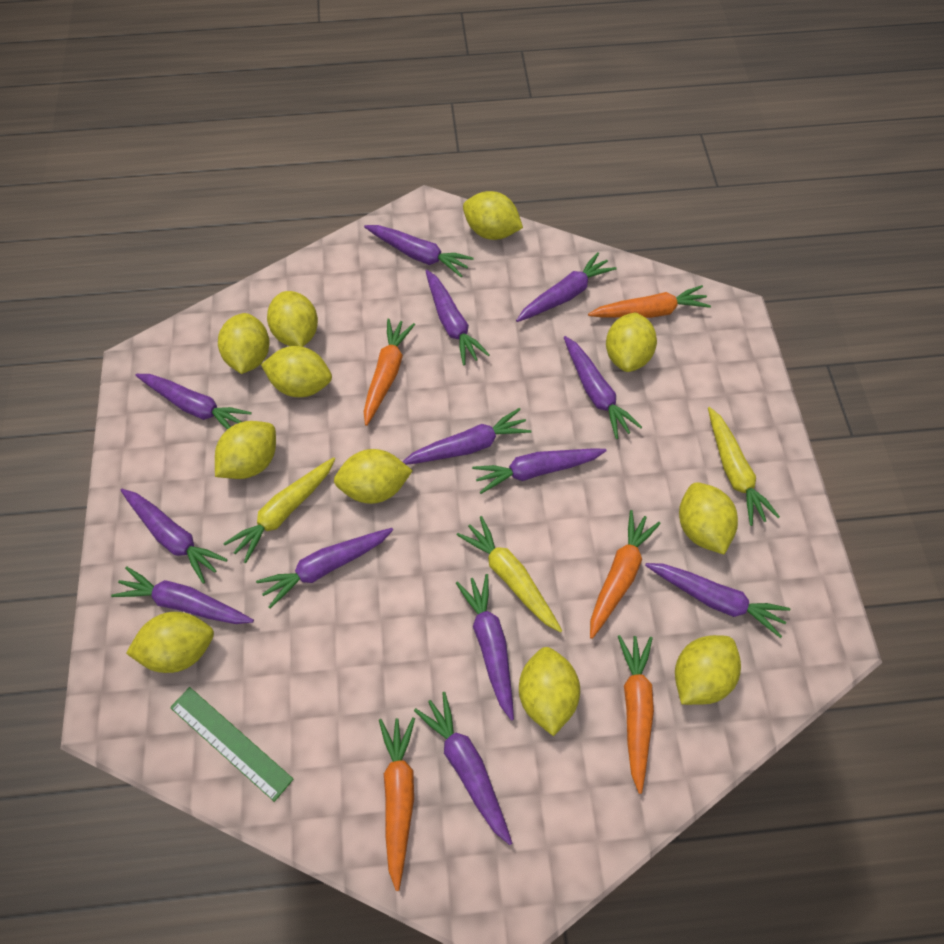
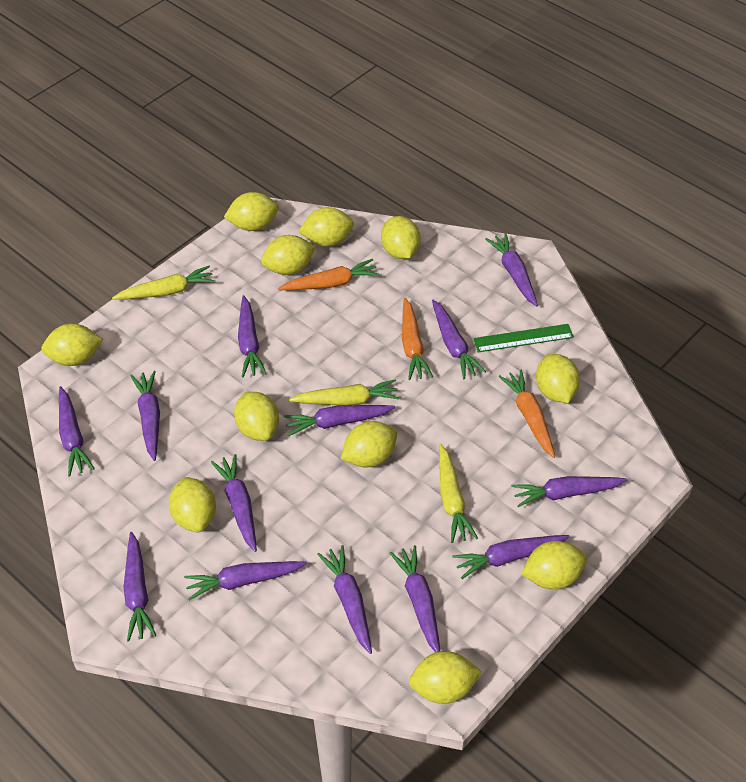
orange carrot: 5 -> 3

